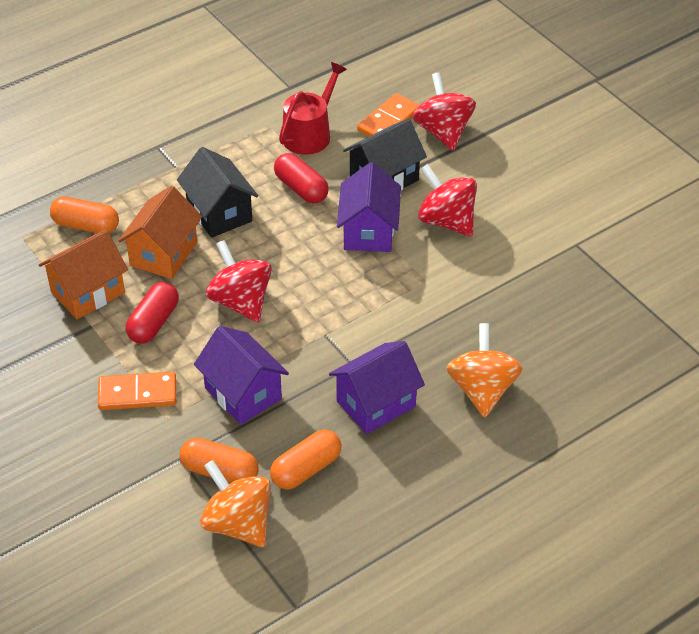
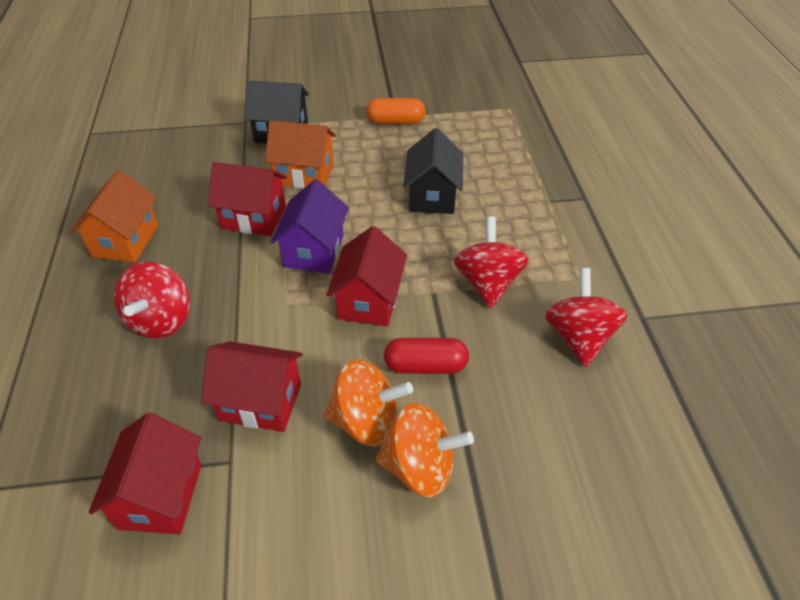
orange capsule: 3 -> 1
orange domino: 2 -> 0
purple house: 3 -> 1
red capsule: 2 -> 1
red house: 0 -> 4
red watering can: 1 -> 0

